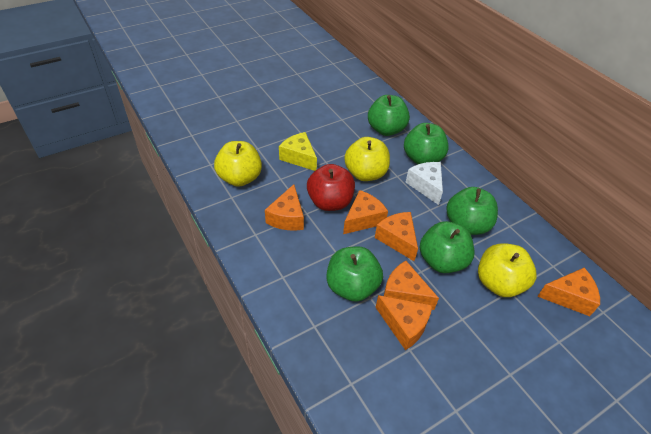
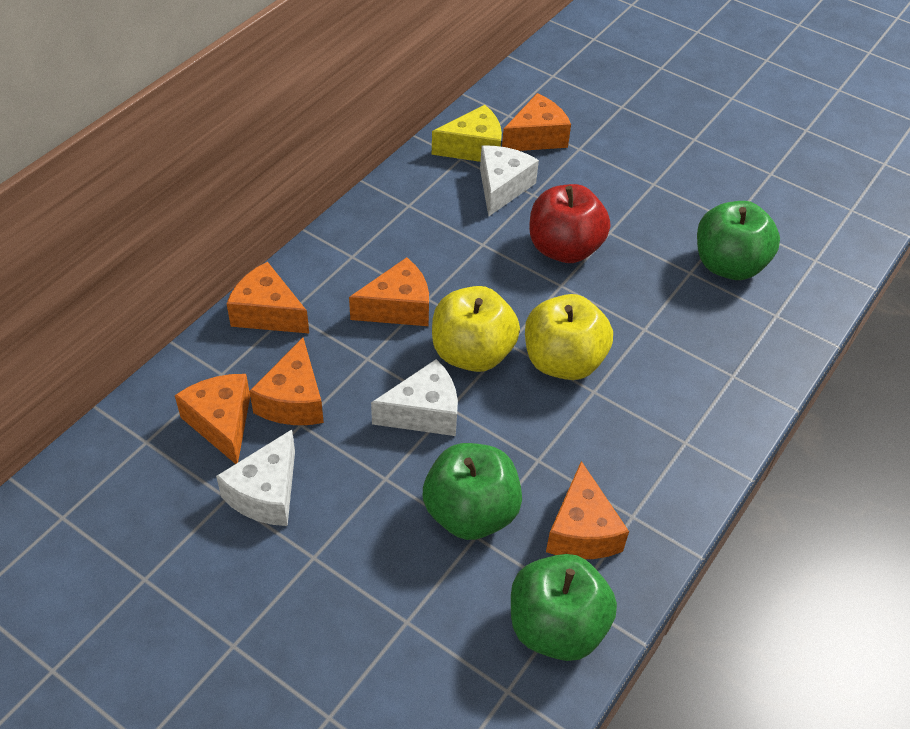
green apple: 5 -> 3
white cheese: 1 -> 3
yellow apple: 3 -> 2

